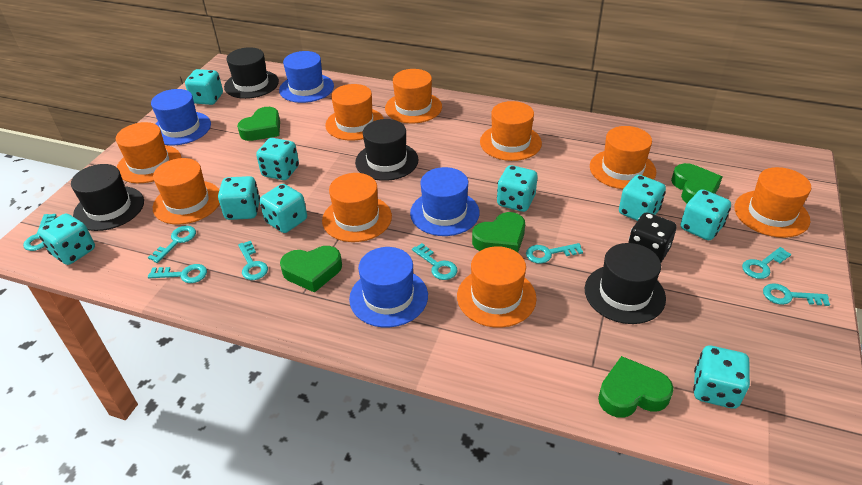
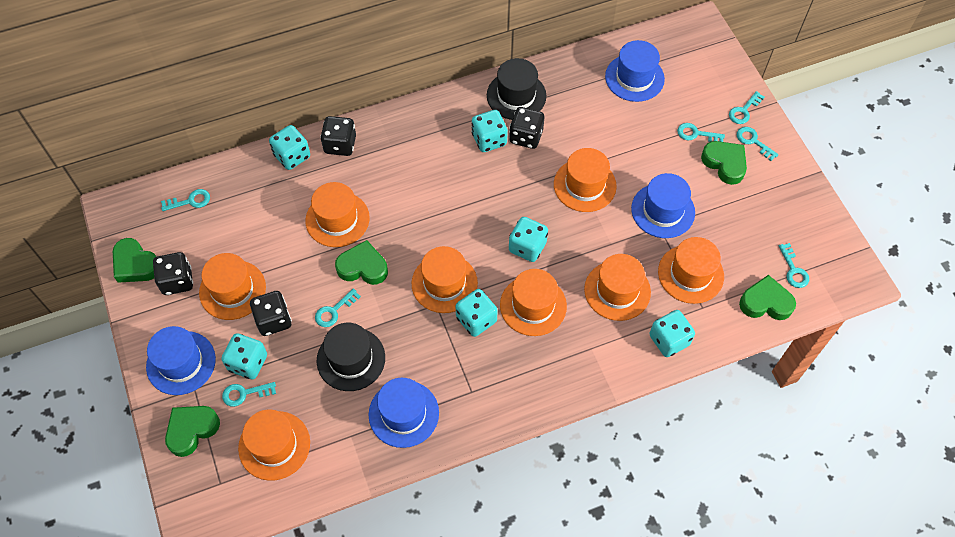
black dice: 1 -> 4
black hat: 4 -> 2
orange hat: 9 -> 8
turquoise dice: 9 -> 6
turquoise key: 8 -> 7

